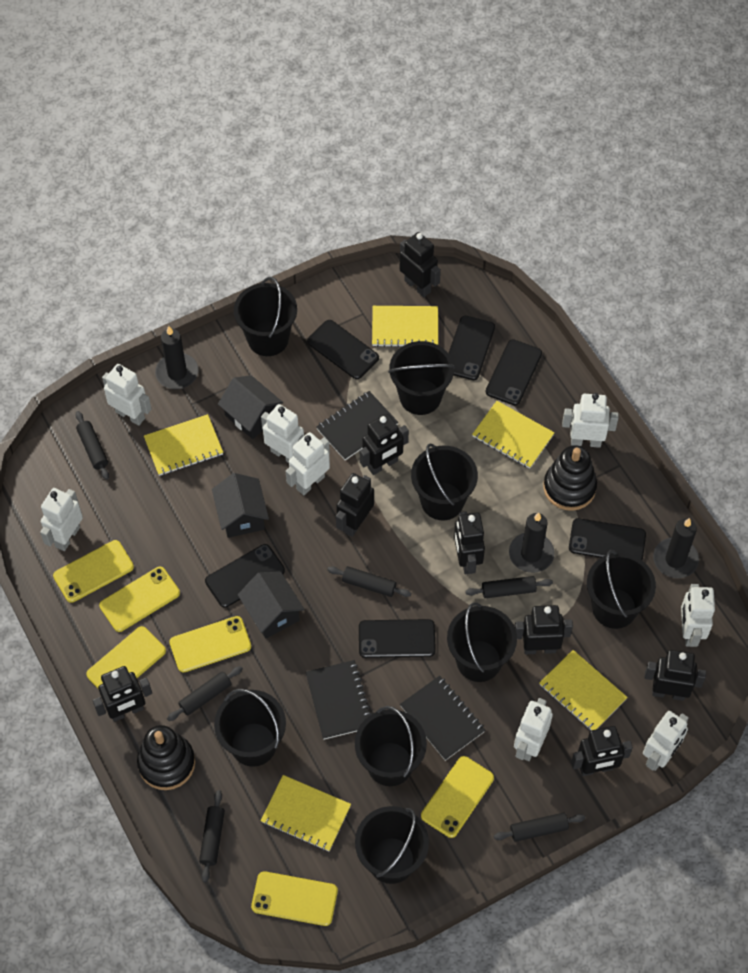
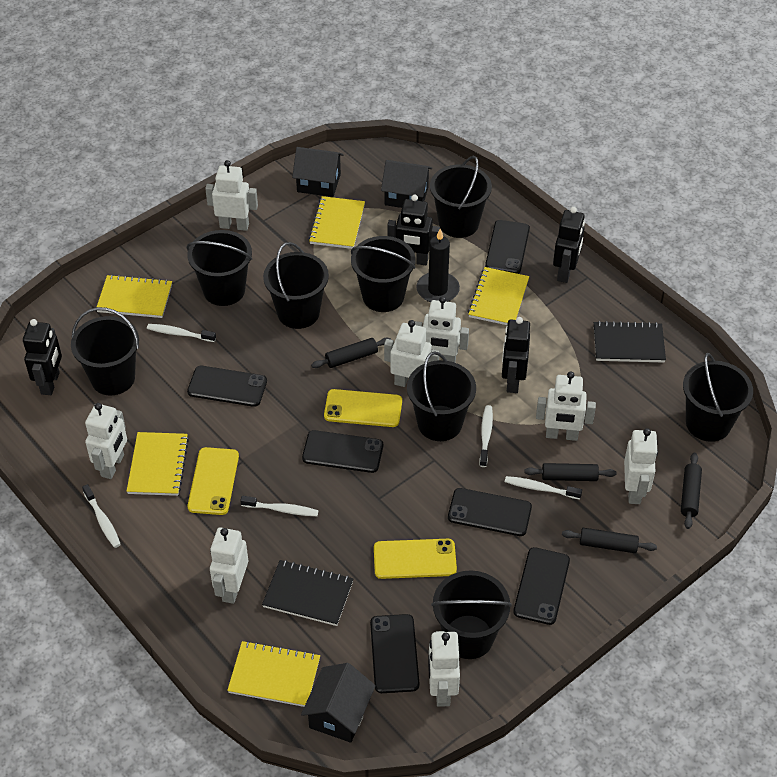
black candle: 3 -> 1
black notebook: 3 -> 2
black robot: 8 -> 4
black rolling pin: 6 -> 4
black stacking toy: 2 -> 0
white toothbrush: 0 -> 5
yellow phone: 6 -> 3

